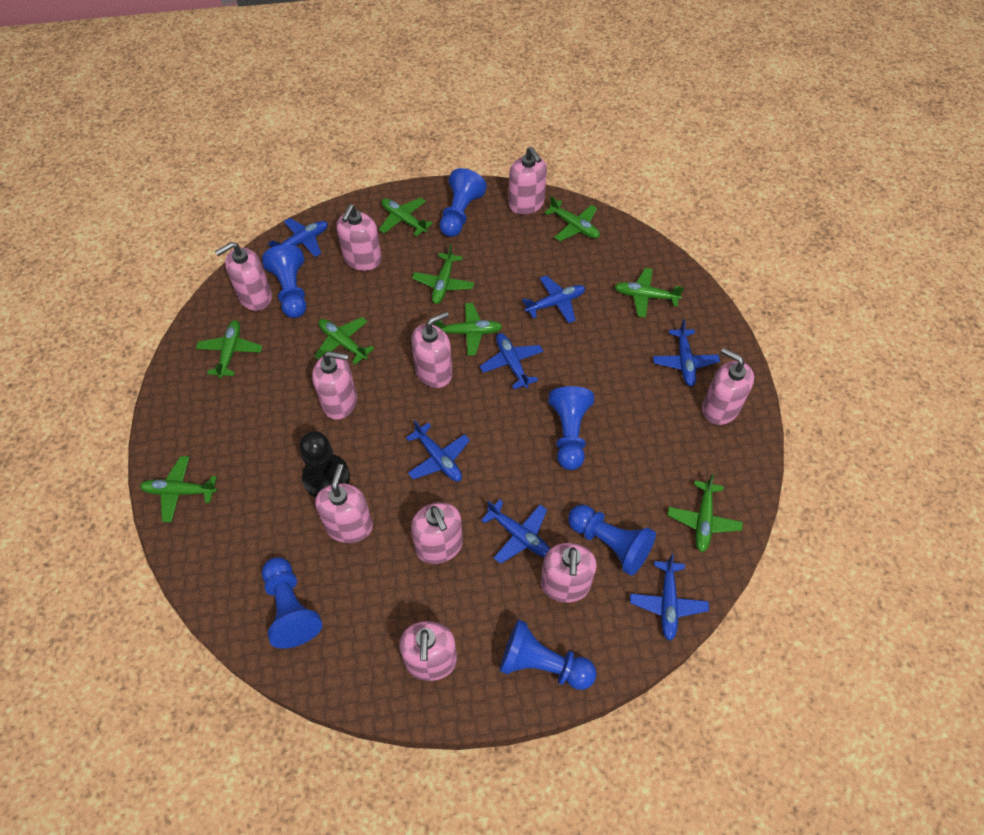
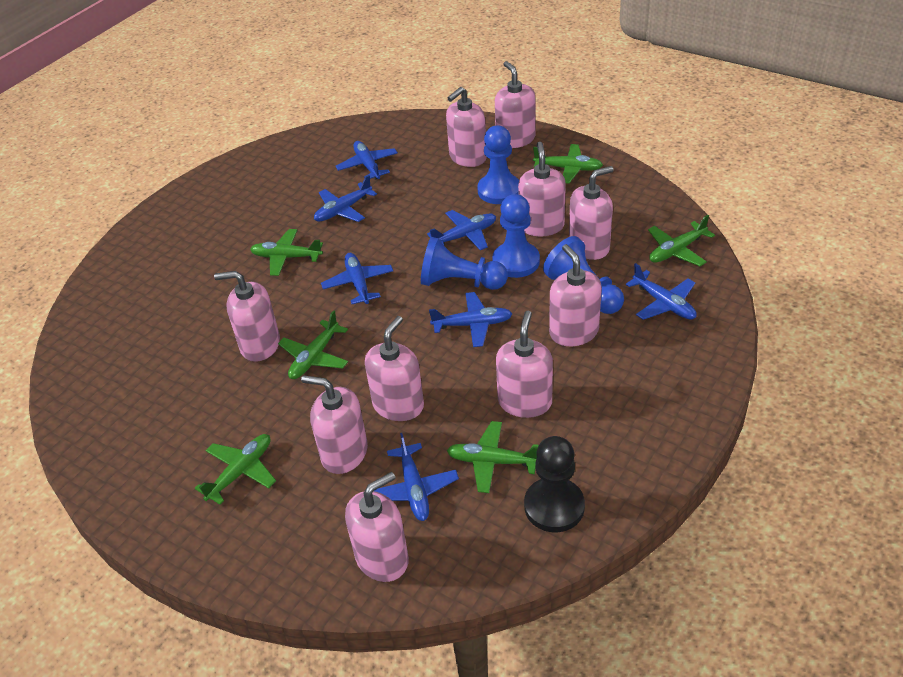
blue pawn: 6 -> 4
green plane: 9 -> 6

